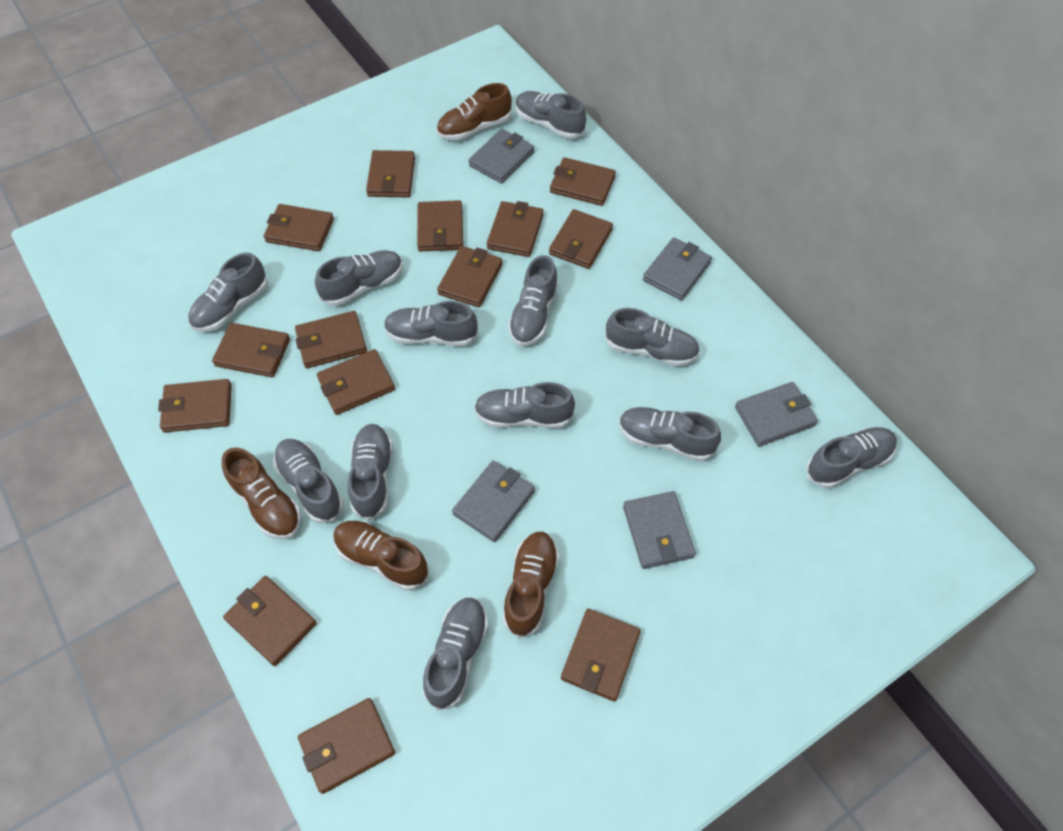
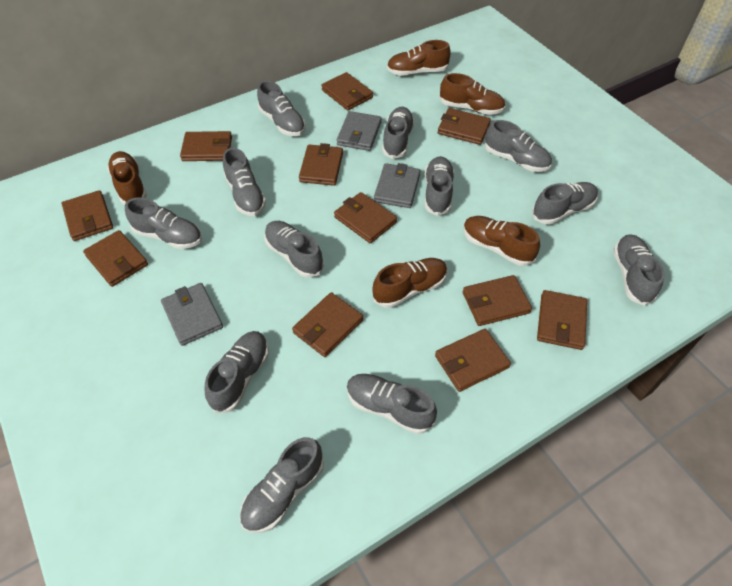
brown shoe: 4 -> 5
brown wallet: 14 -> 11
grey wallet: 5 -> 3

